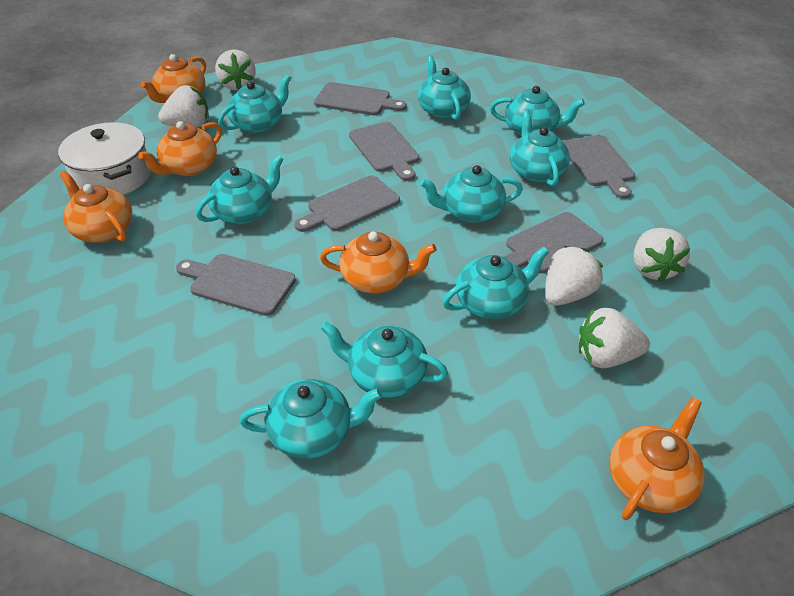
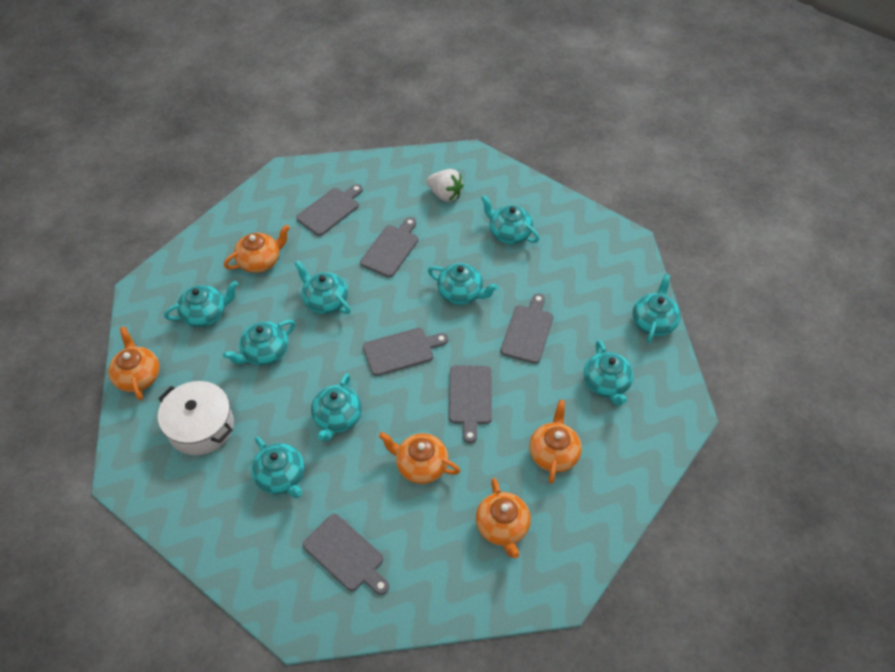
white strawberry: 5 -> 1

